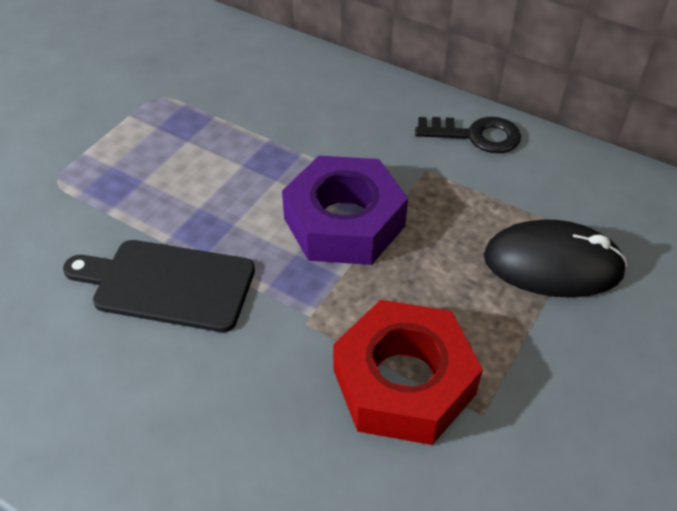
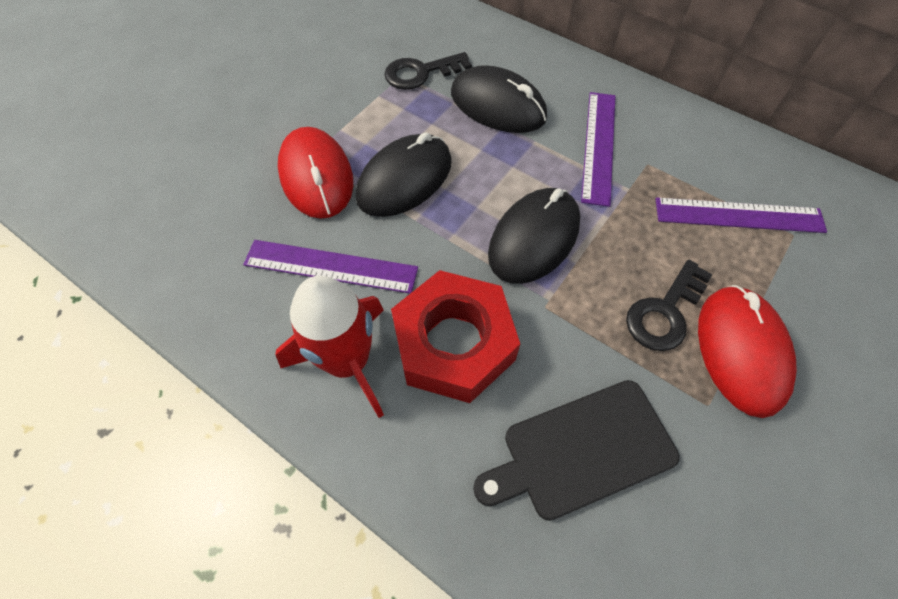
black key: 1 -> 2
black mouse: 1 -> 3
purple nut: 1 -> 0
purple ruler: 0 -> 3
red mouse: 0 -> 2
red rocket: 0 -> 1

